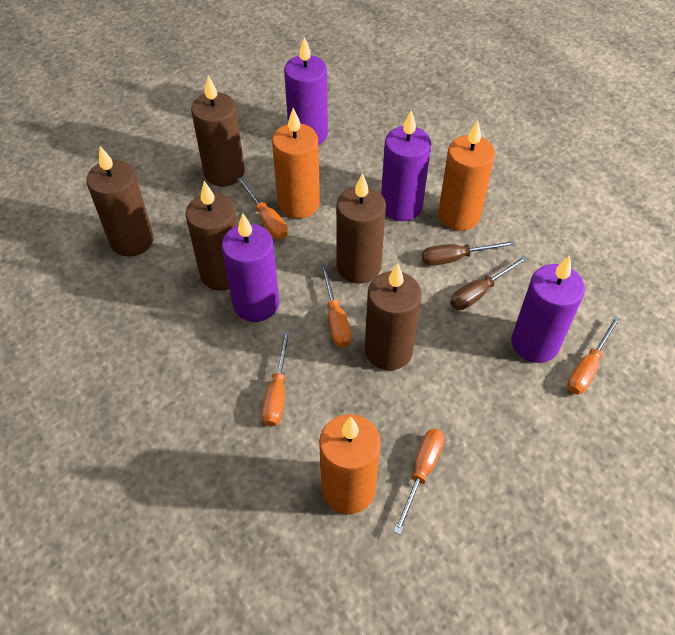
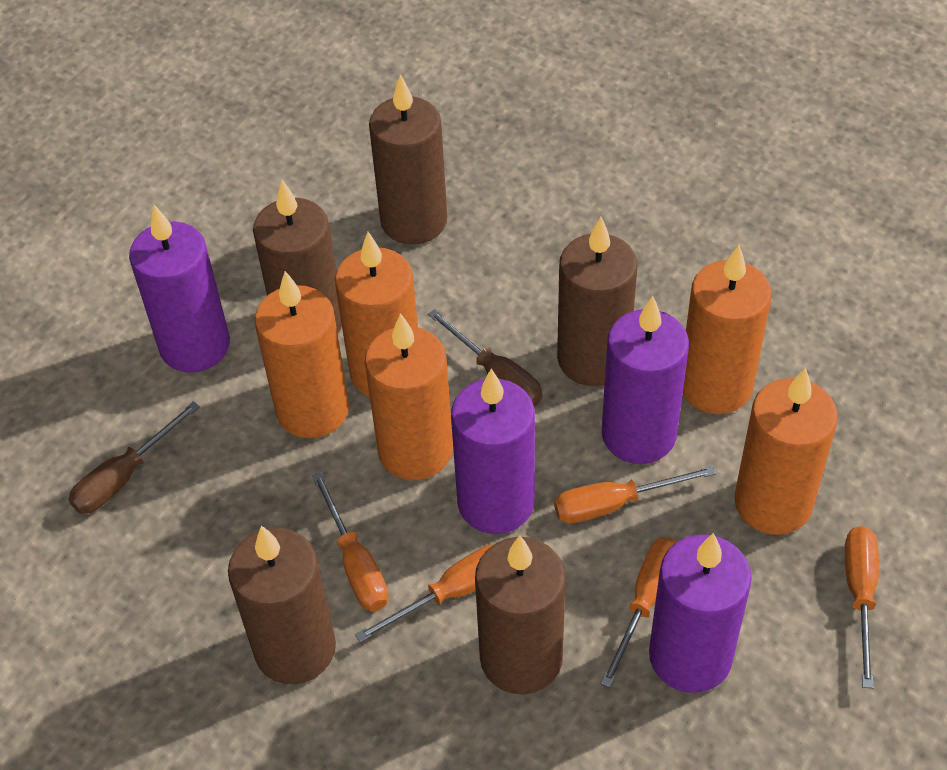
orange candle: 3 -> 5

